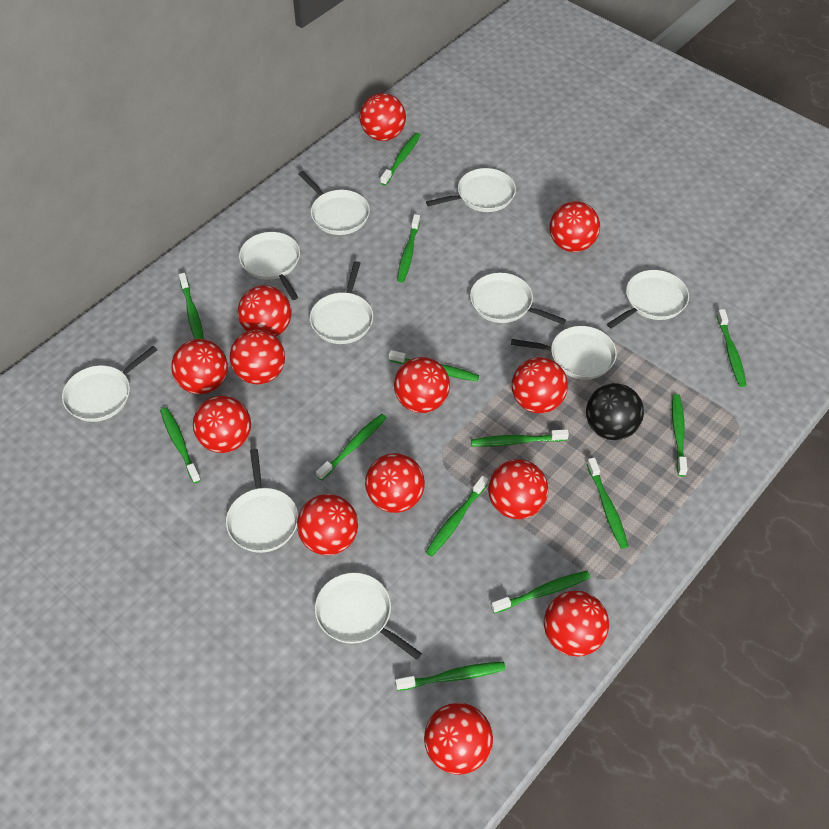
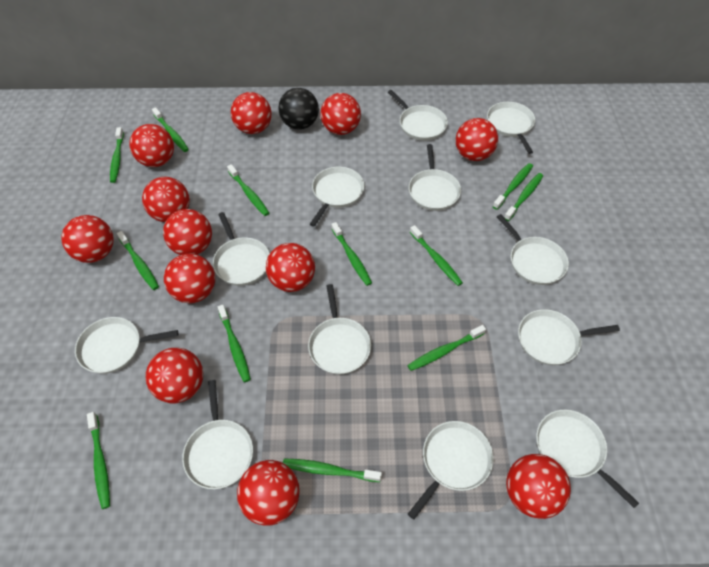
green toothbrush: 13 -> 12
red ball: 13 -> 12
white pan: 10 -> 12

